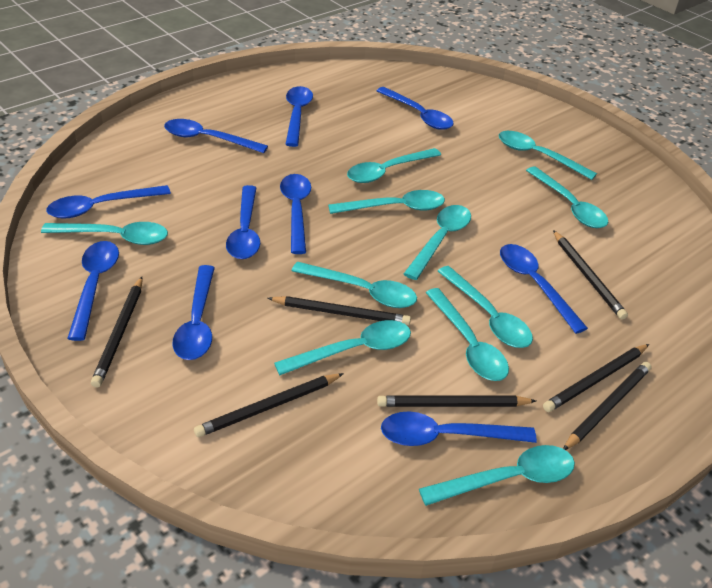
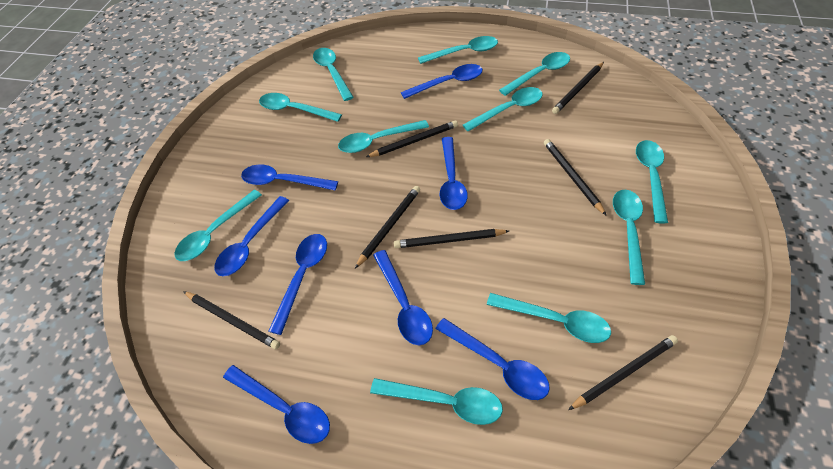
blue spoon: 10 -> 8

